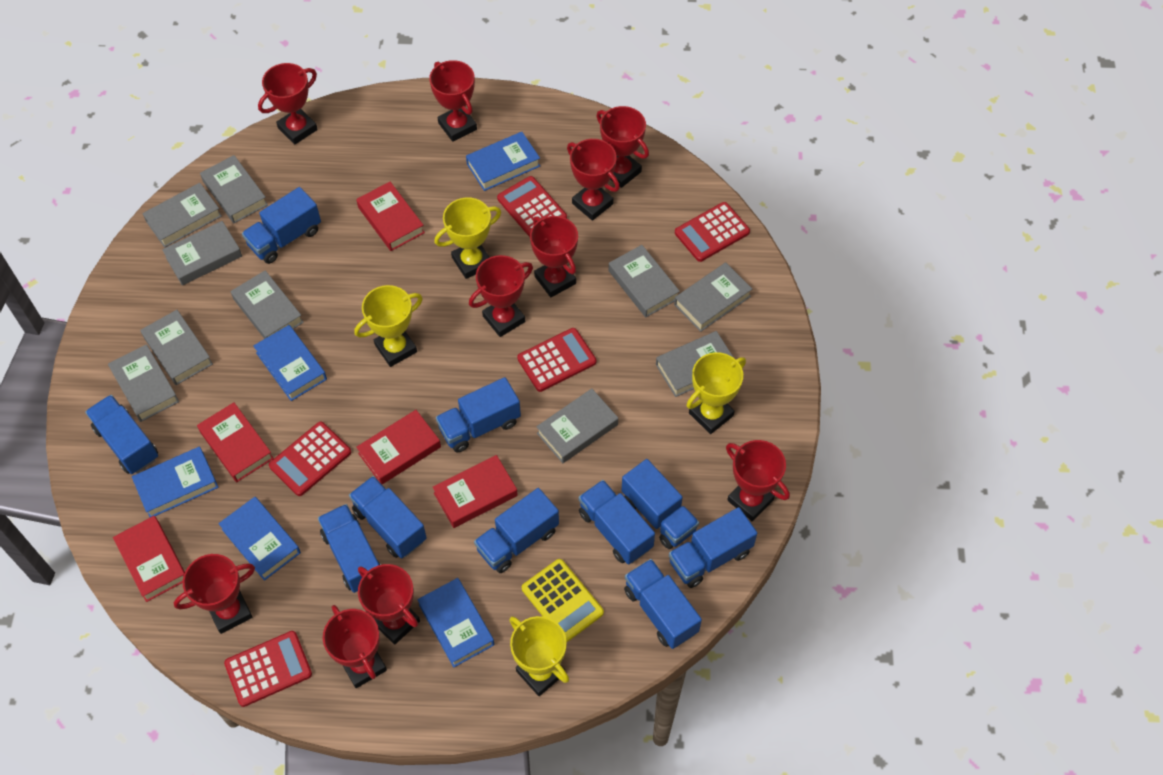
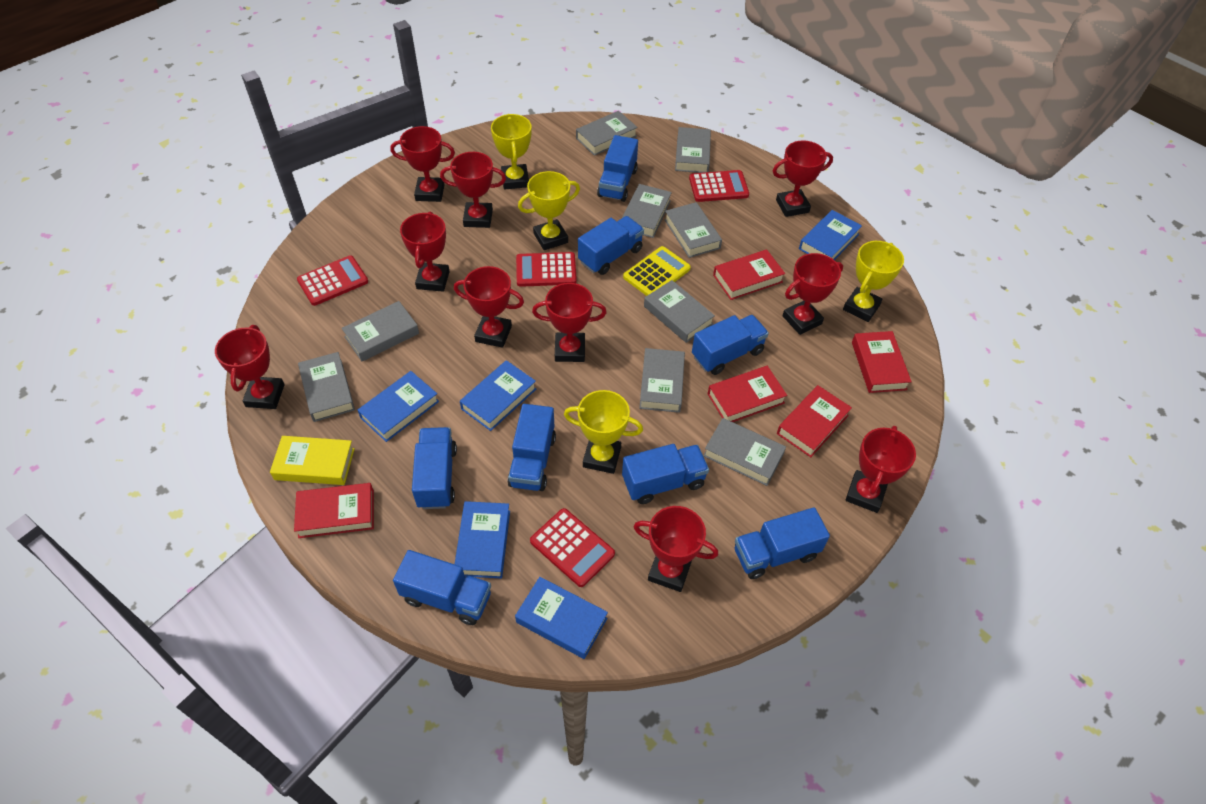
blue truck: 10 -> 8
grey book: 10 -> 9
red calculator: 5 -> 4
yellow book: 0 -> 1

